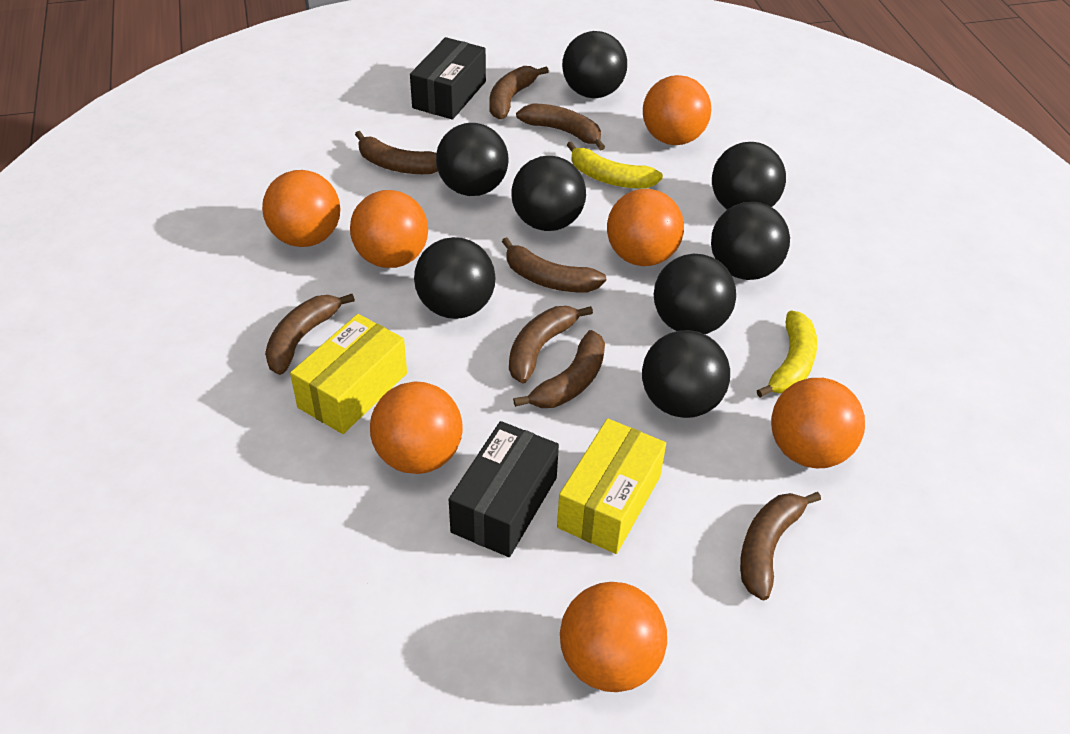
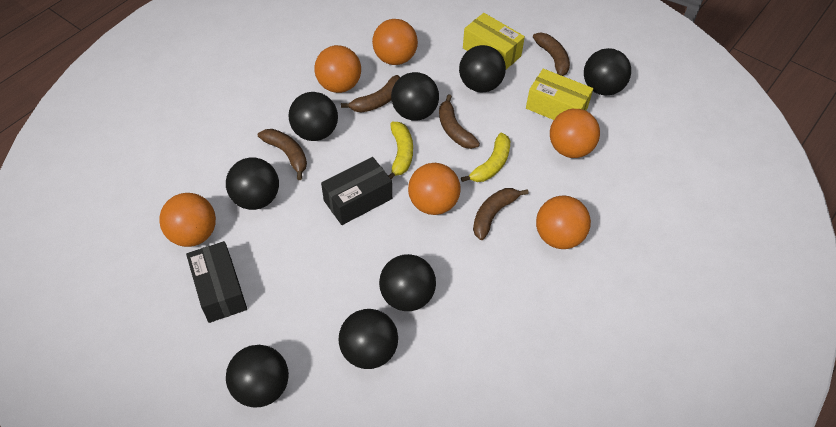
brown banana: 8 -> 5
orange ball: 7 -> 6

